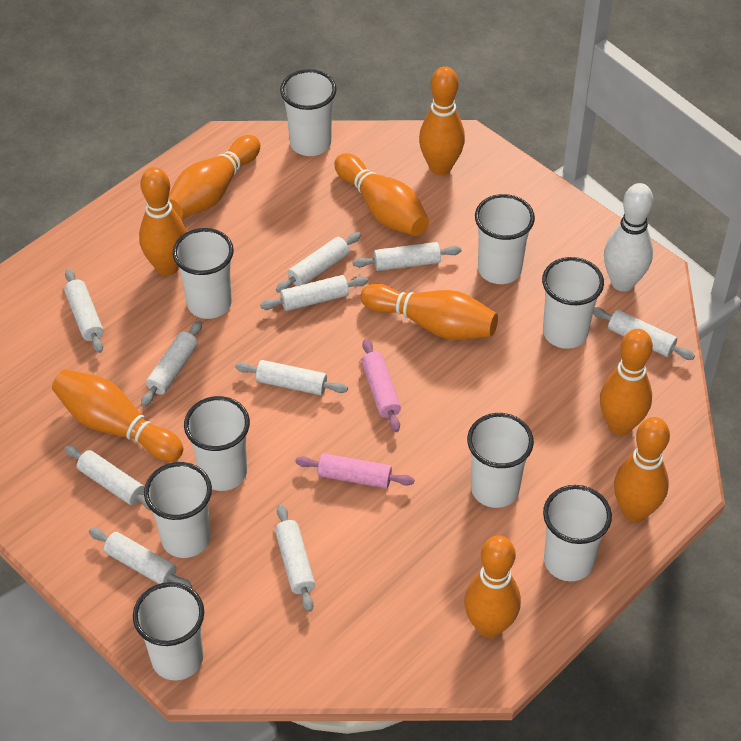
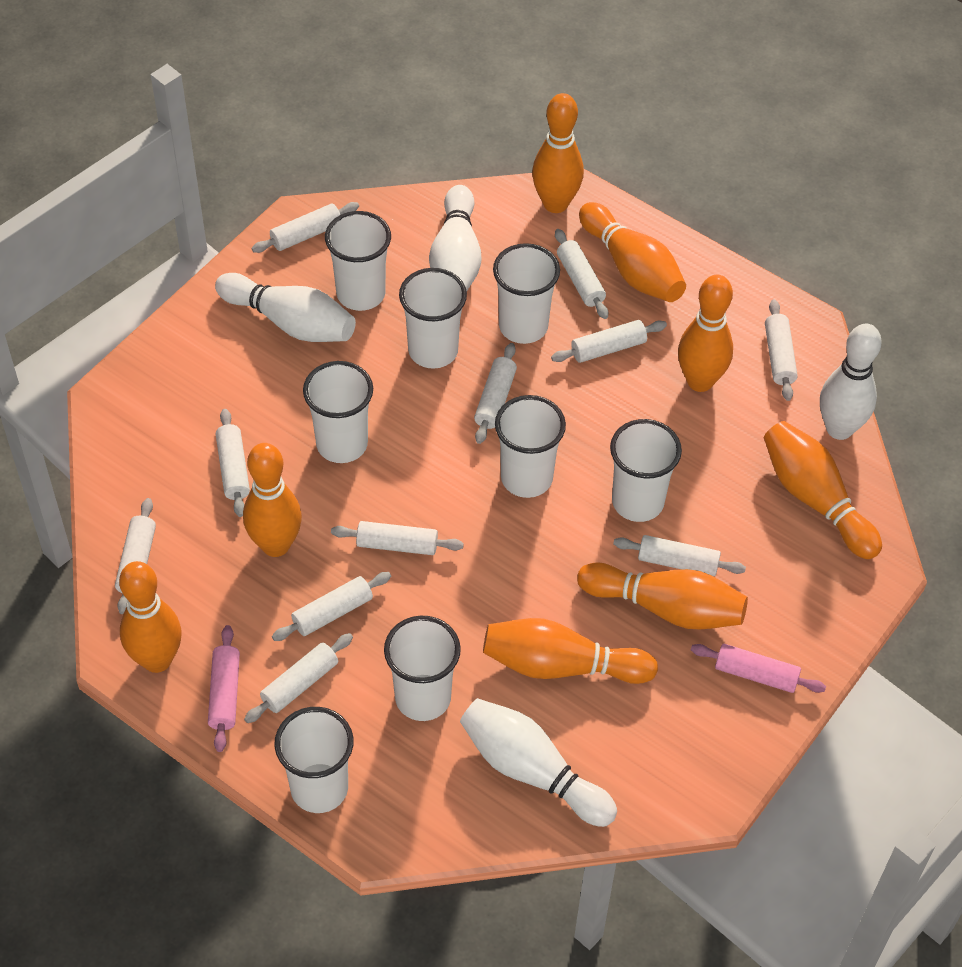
orange bowling pin: 9 -> 8
white bowling pin: 1 -> 4
white cup: 9 -> 8
white rolling pin: 10 -> 11

